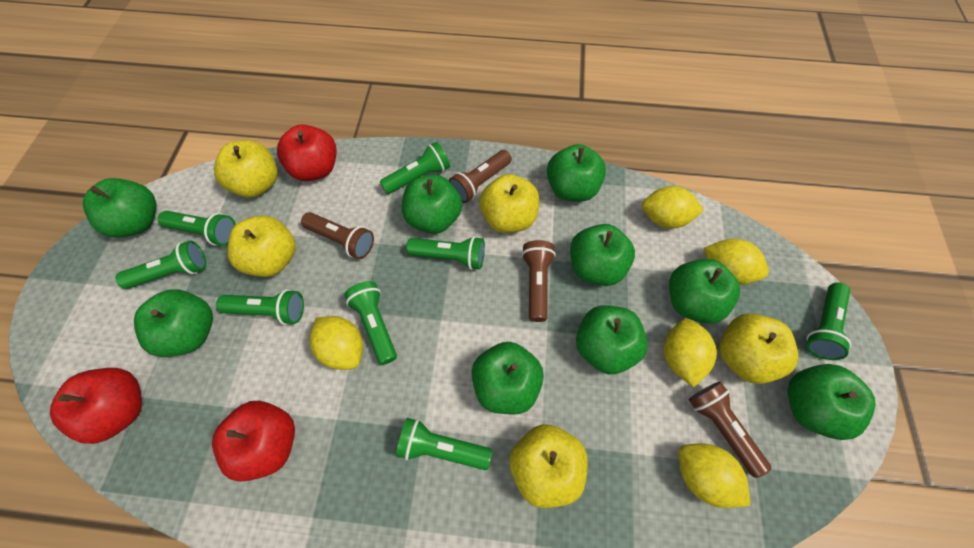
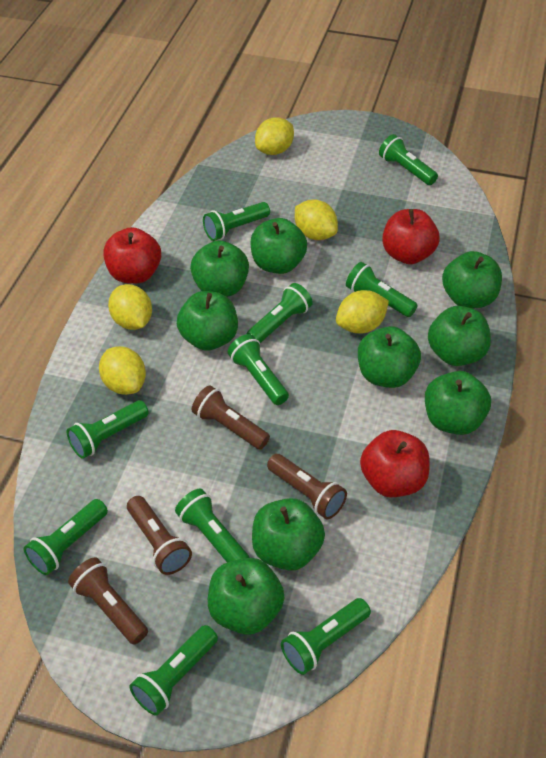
green flashlight: 8 -> 10
yellow apple: 5 -> 0

